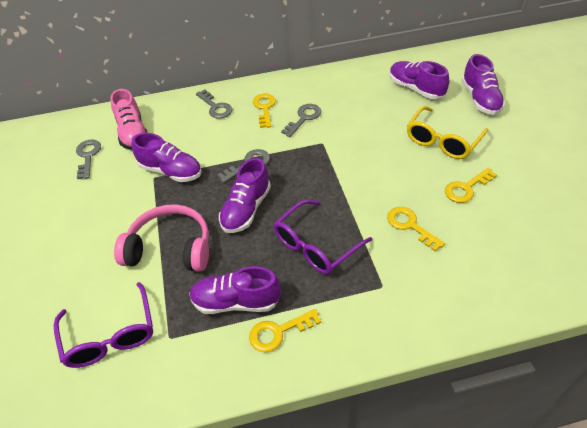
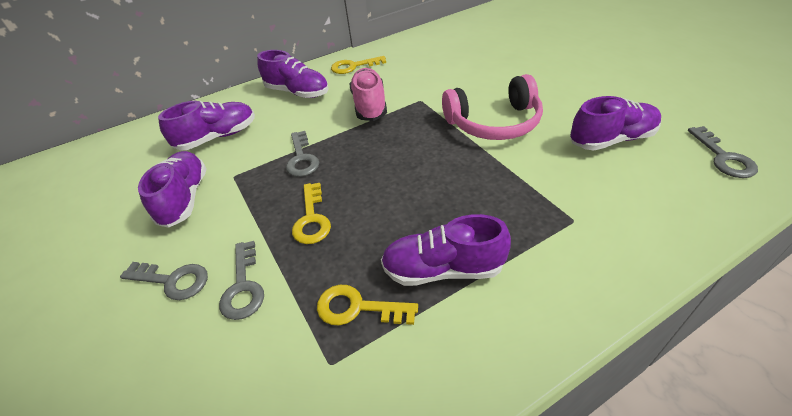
purple glasses: 2 -> 0
yellow glasses: 1 -> 0
yellow key: 4 -> 3

